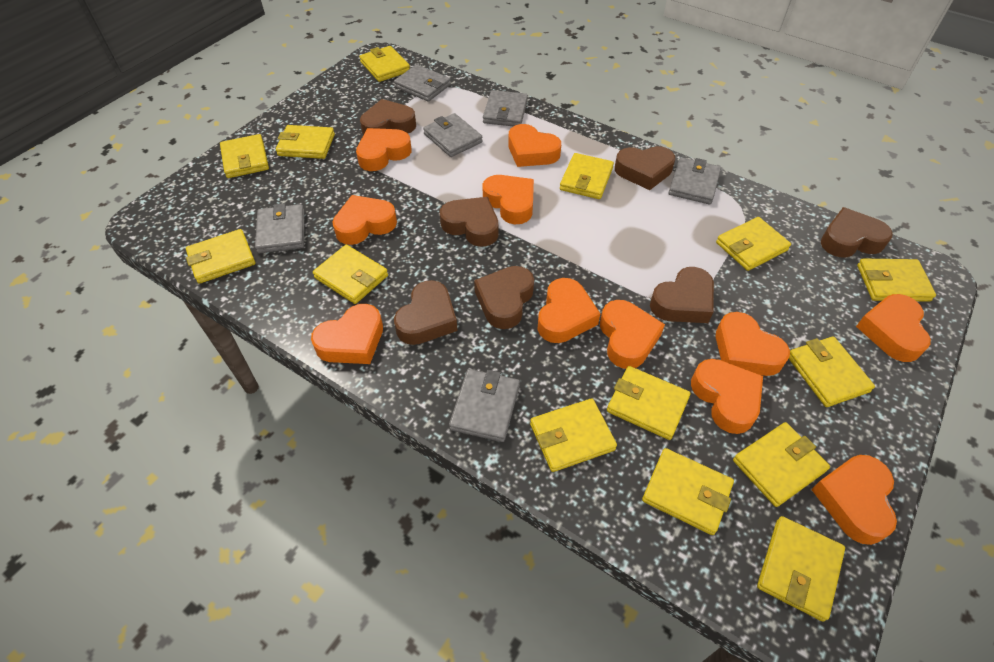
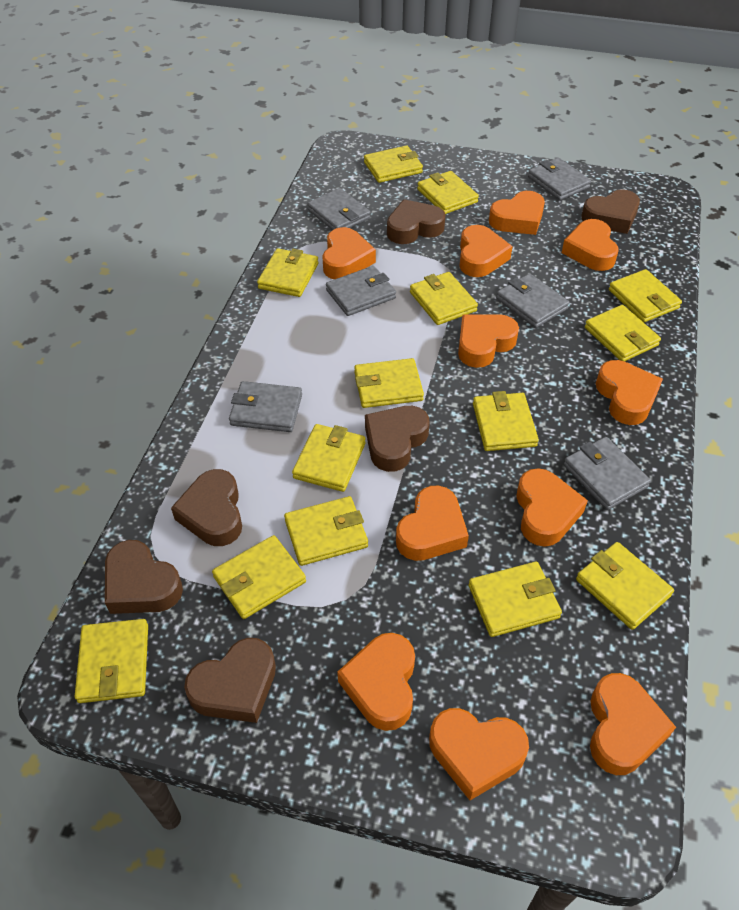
brown heart: 7 -> 6

